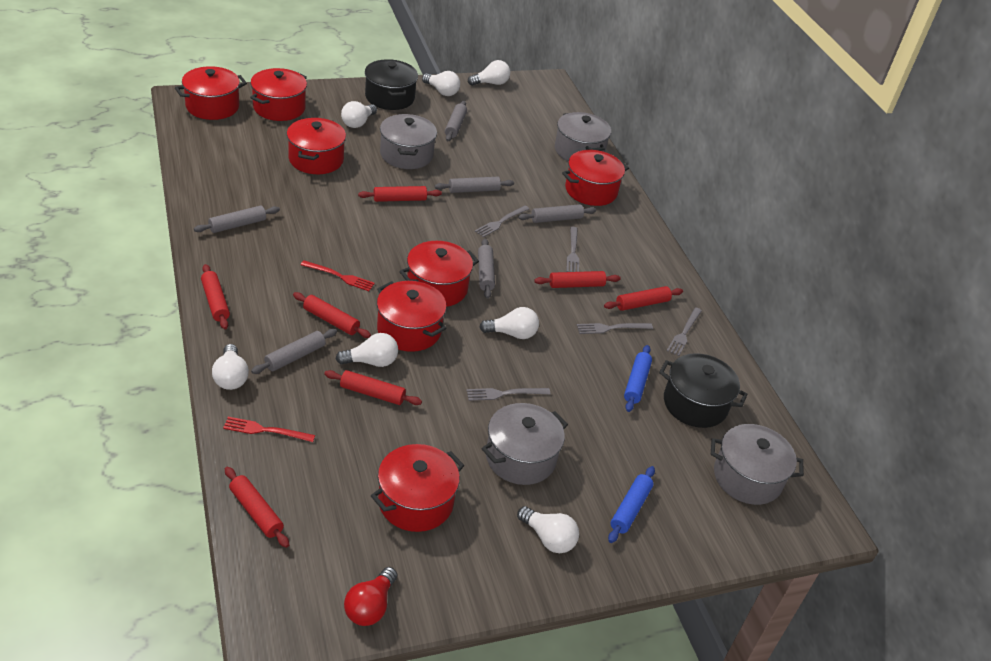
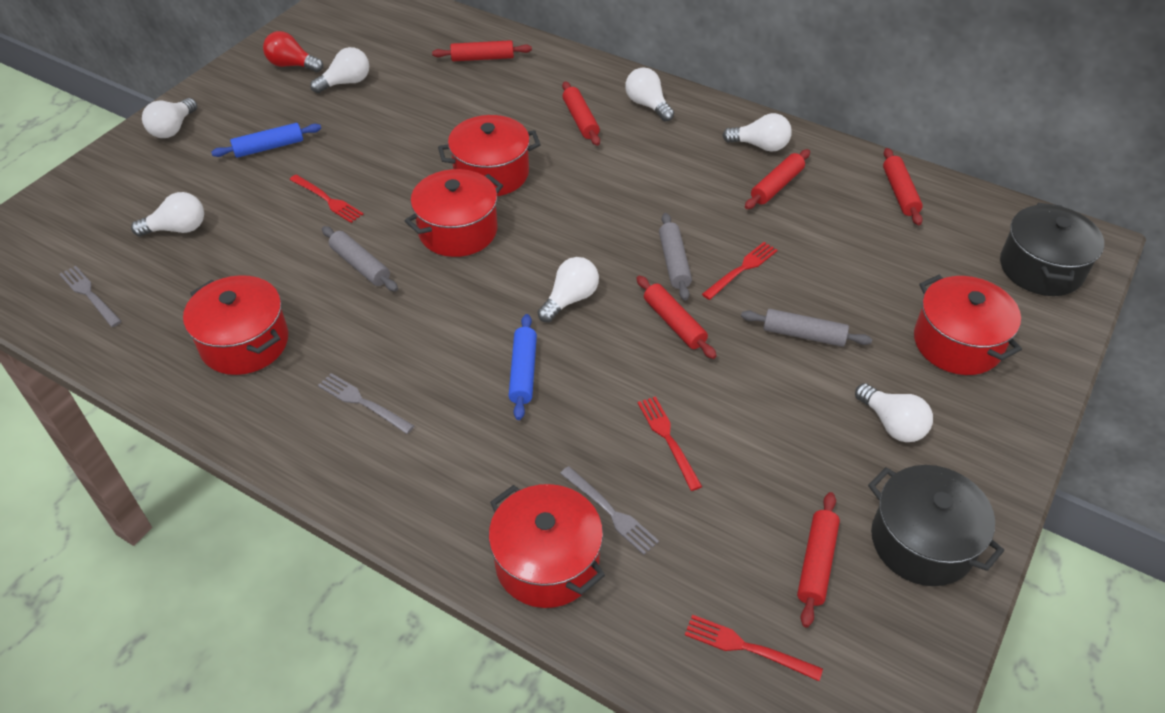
grey fork: 5 -> 3
grey pot: 4 -> 0
grey rolling pin: 6 -> 3
red fork: 2 -> 4
red pot: 7 -> 5
red rolling pin: 7 -> 6

